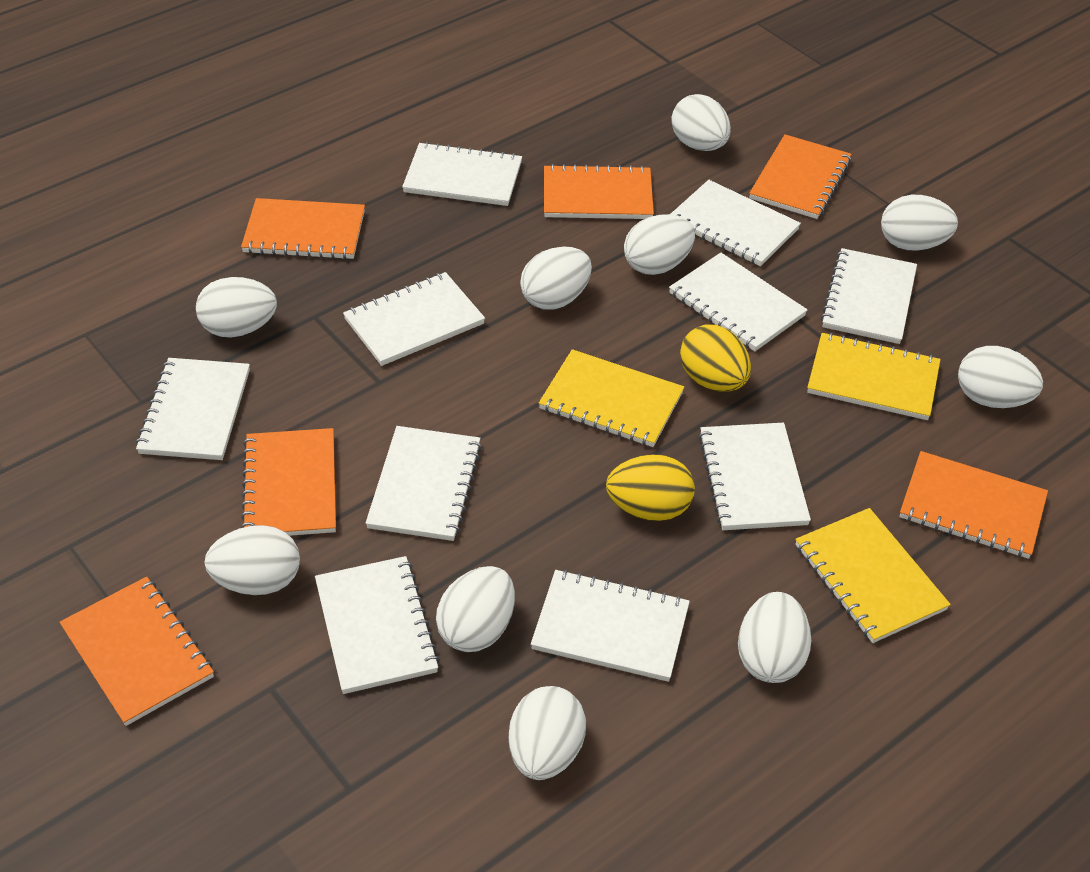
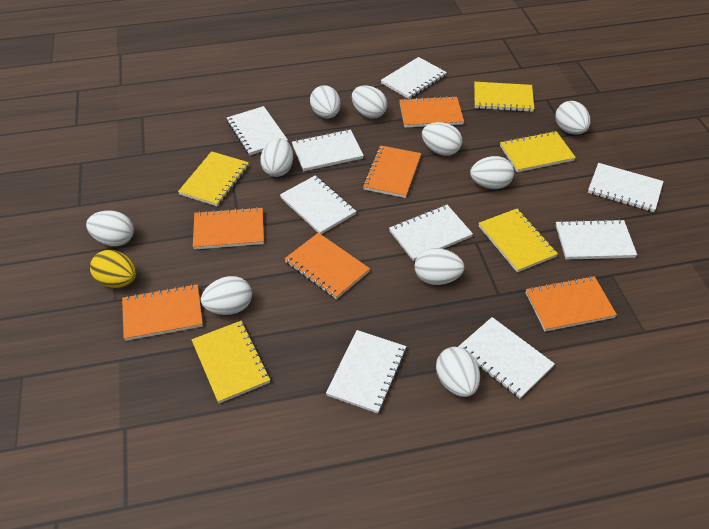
white notebook: 10 -> 9
yellow egg: 2 -> 1
yellow notebook: 3 -> 5

